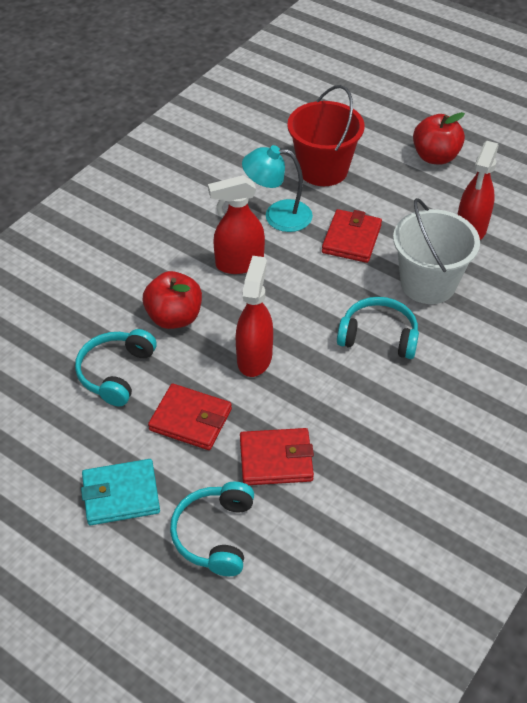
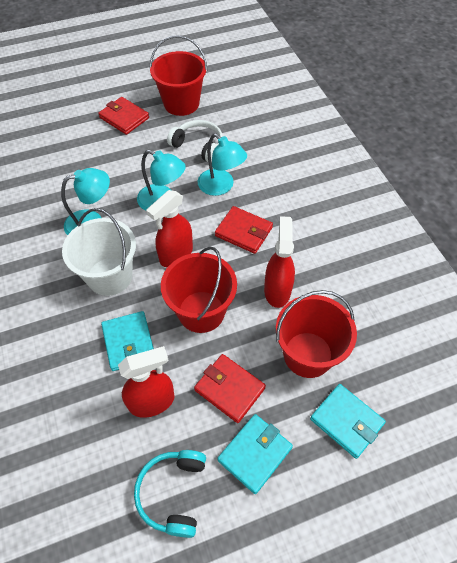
red apple: 2 -> 0
red bucket: 1 -> 3
turquoise headphones: 3 -> 1
turquoise lamp: 1 -> 3
turquoise wallet: 1 -> 3
white headphones: 0 -> 1

